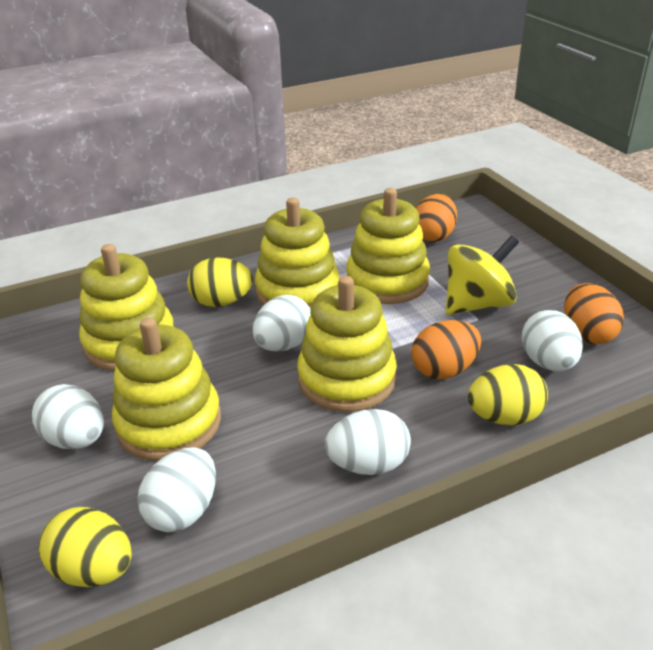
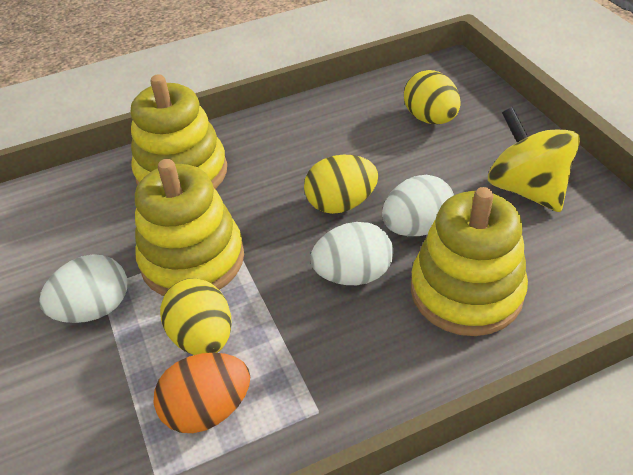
orange egg: 3 -> 1
white egg: 5 -> 3
yellow stacking toy: 5 -> 3

